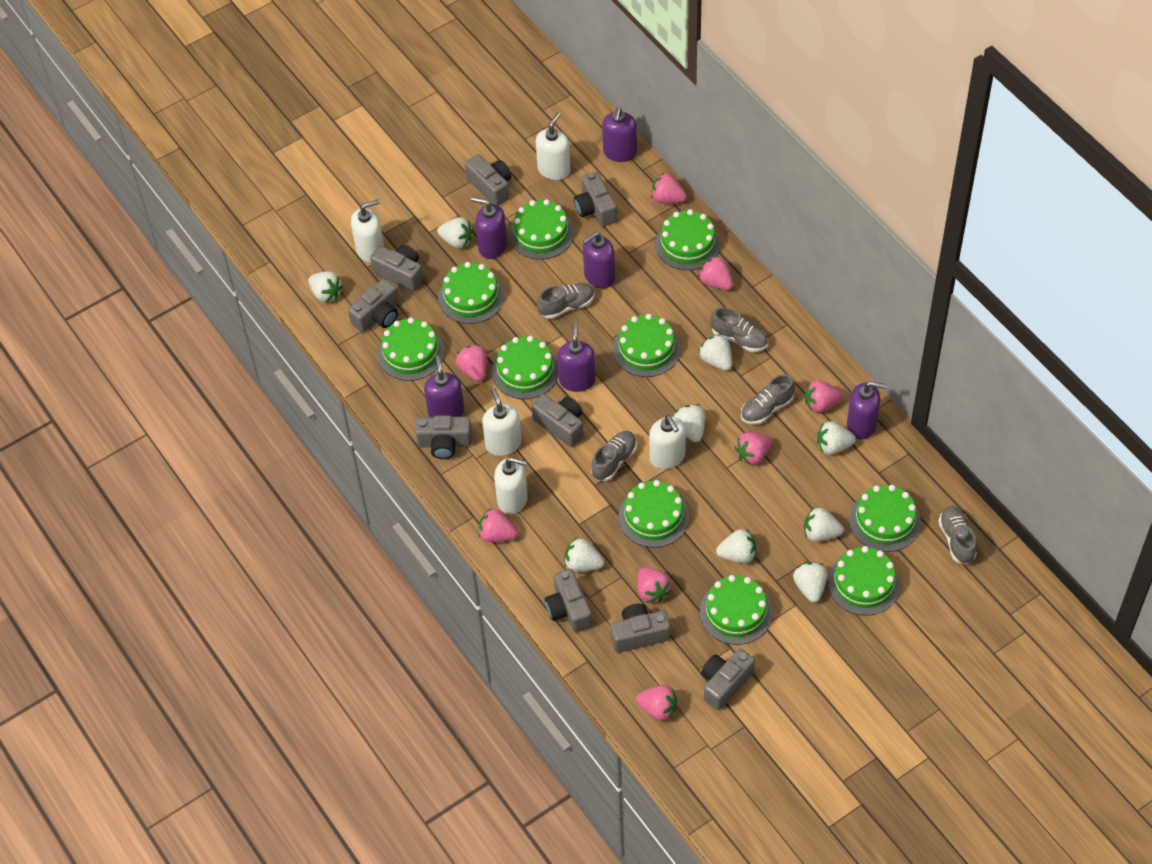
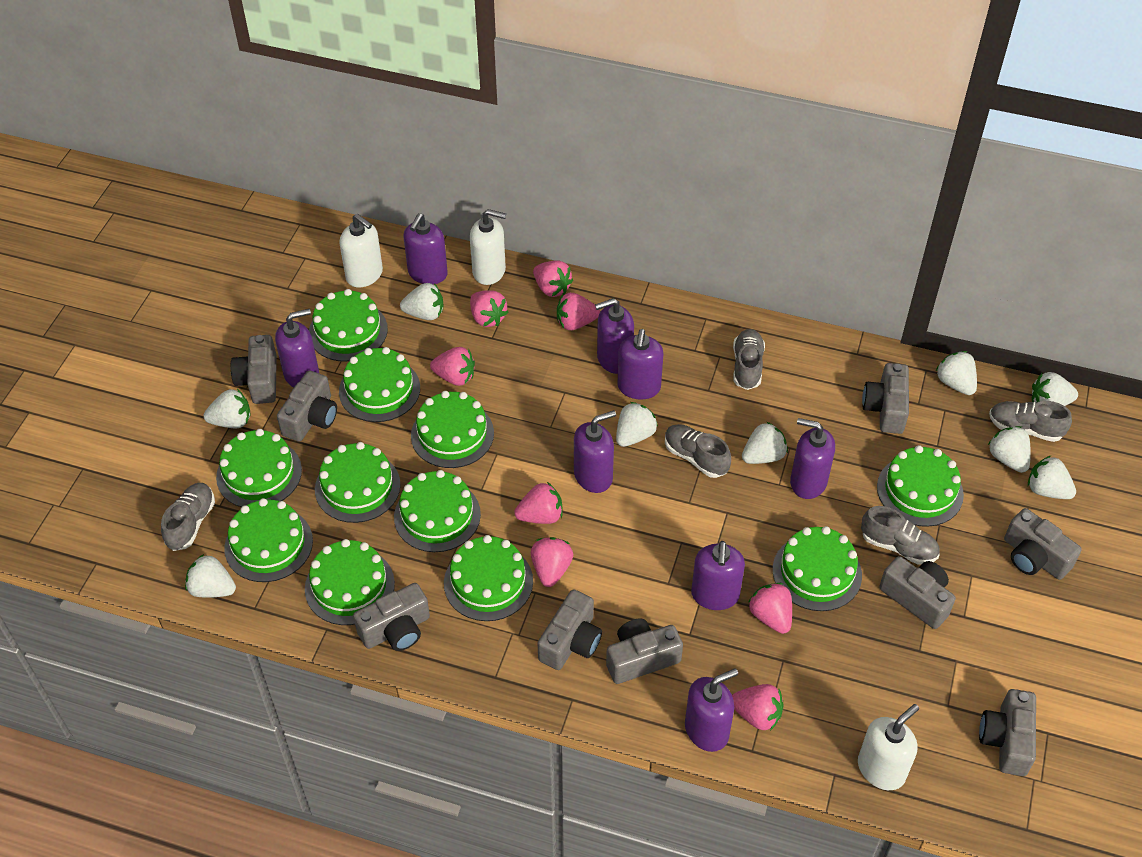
green cake: 10 -> 11
purple soap dispenser: 6 -> 8
white soap dispenser: 5 -> 3

